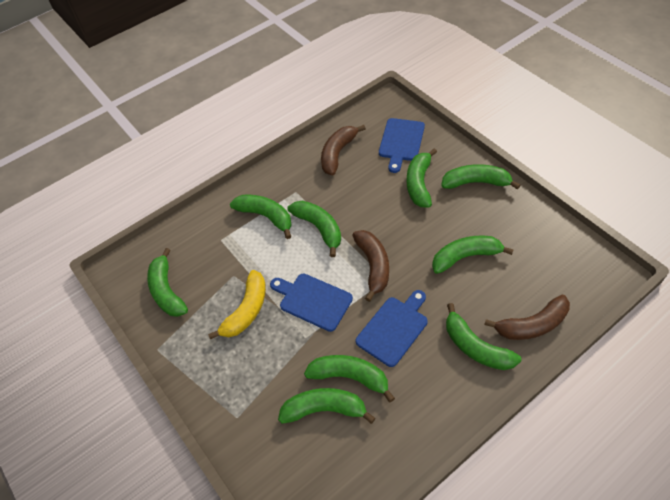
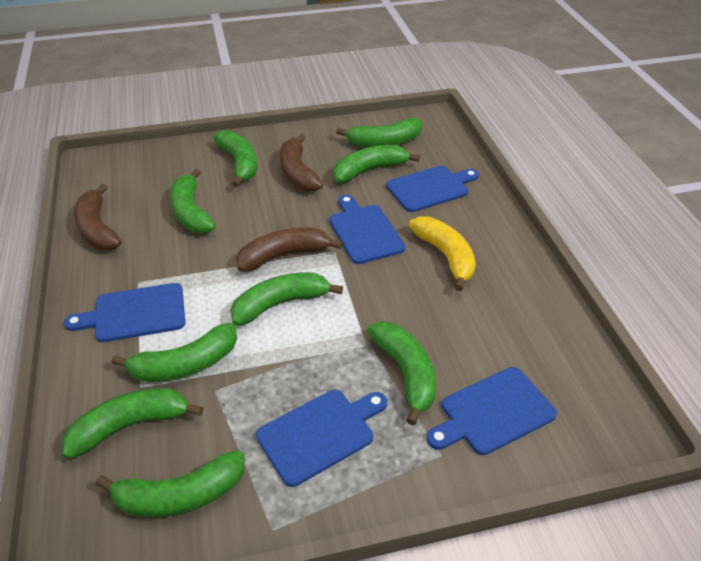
blue cutting board: 3 -> 5

